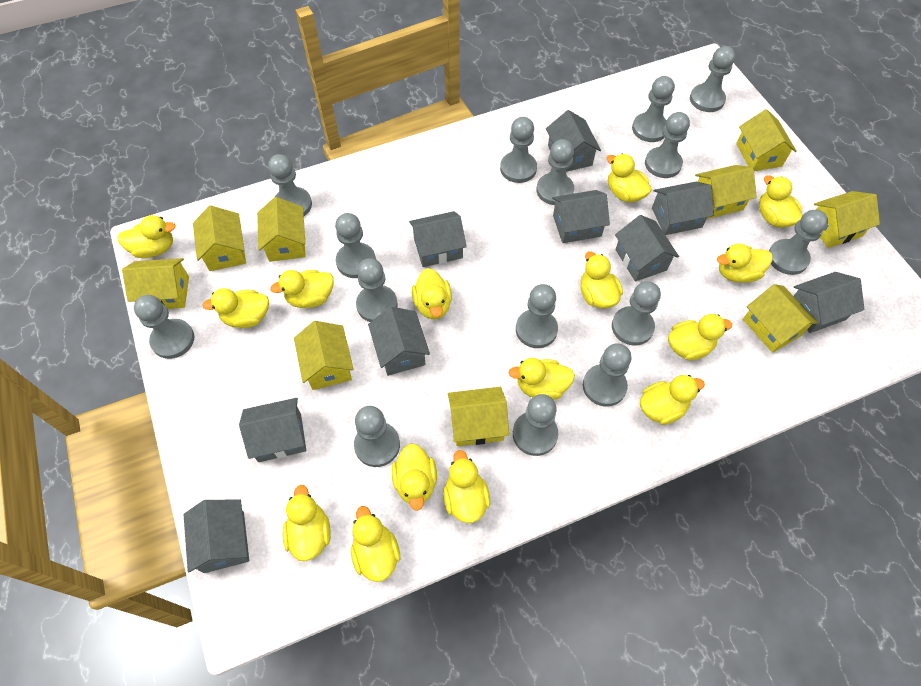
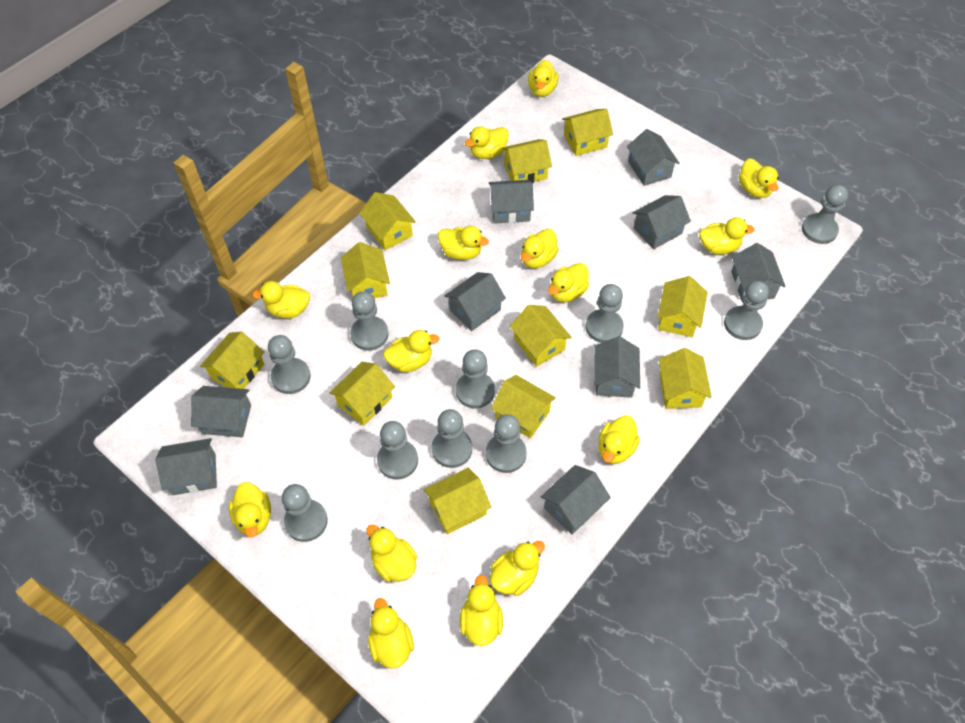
grey pawn: 15 -> 10
yellow house: 9 -> 11

